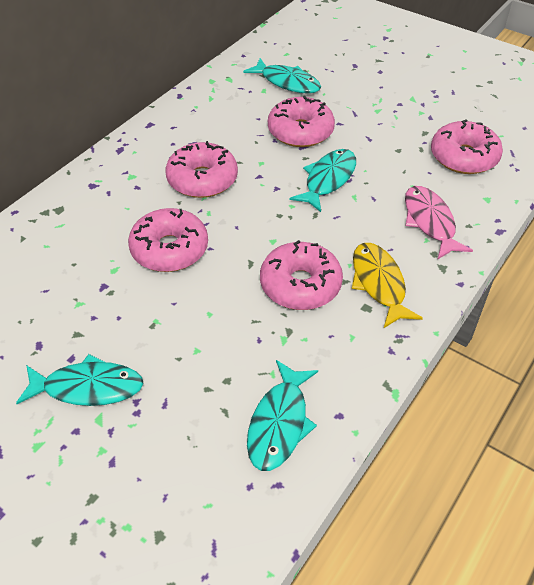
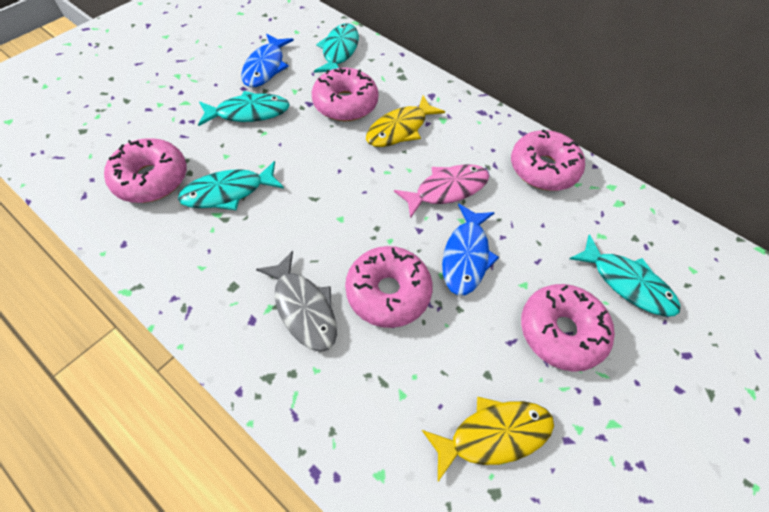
blue fish: 0 -> 2
grey fish: 0 -> 1
yellow fish: 1 -> 2

